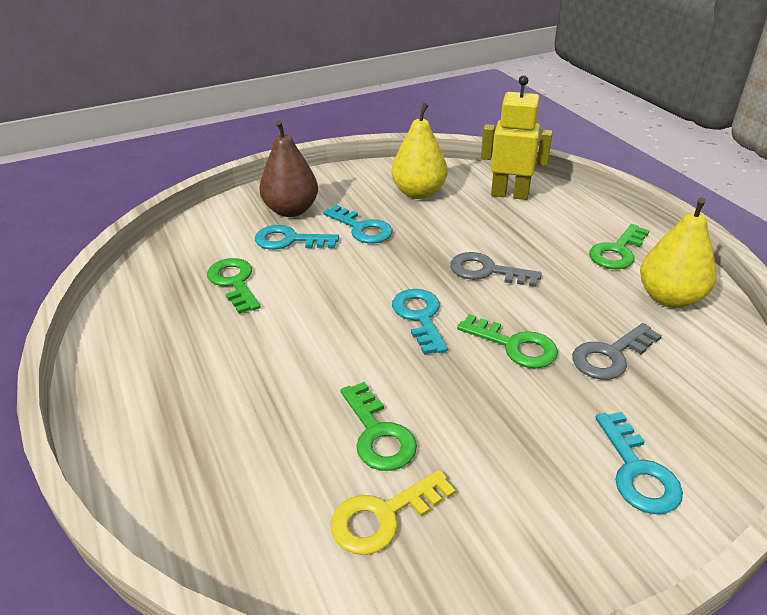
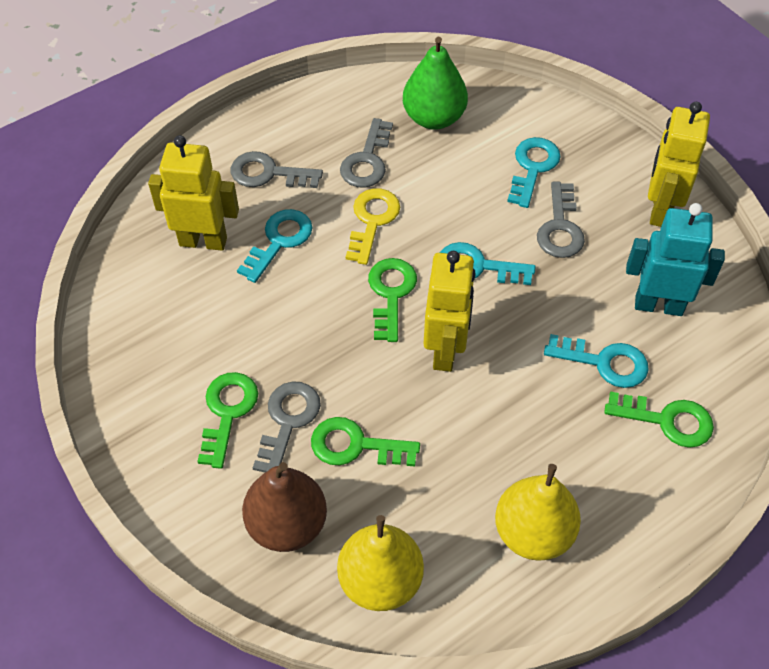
green pear: 0 -> 1
grey key: 2 -> 4
turquoise robot: 0 -> 1
yellow robot: 1 -> 3

